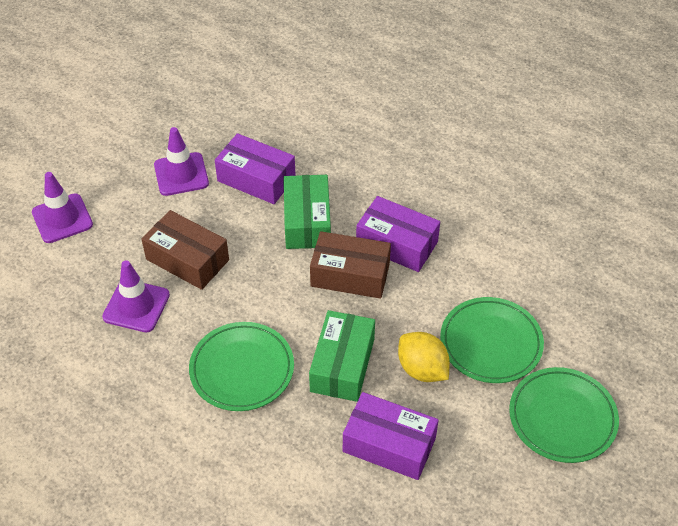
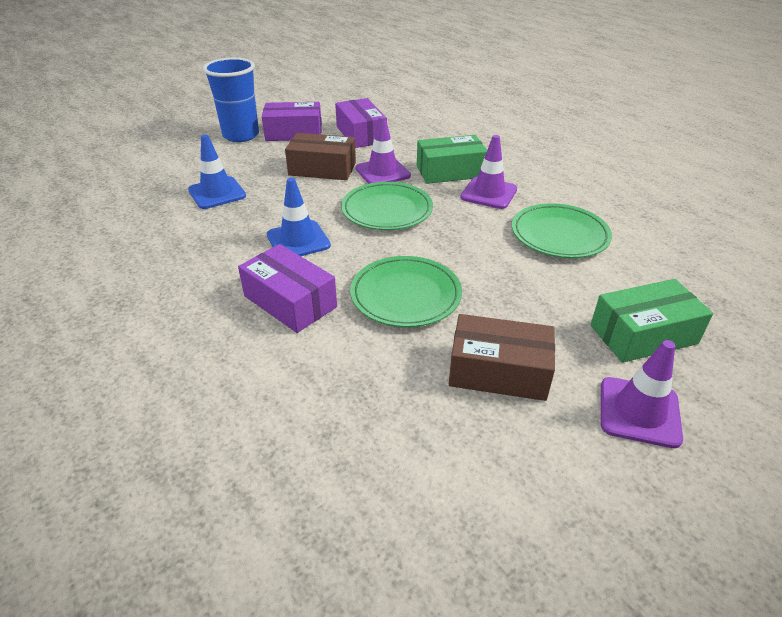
blue cup: 0 -> 1
blue traffic cone: 0 -> 2
yellow lemon: 1 -> 0

